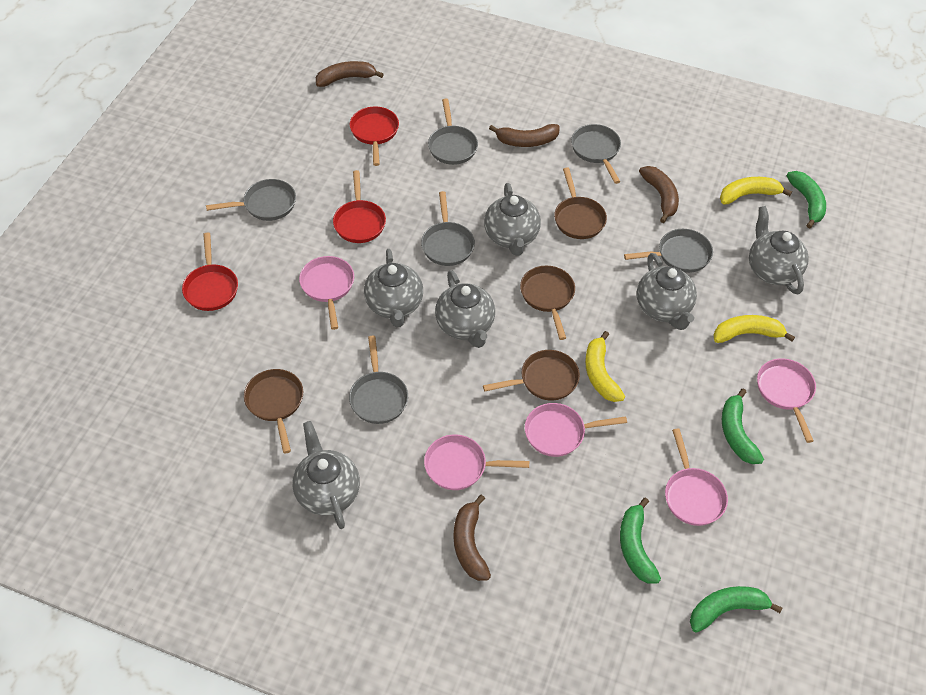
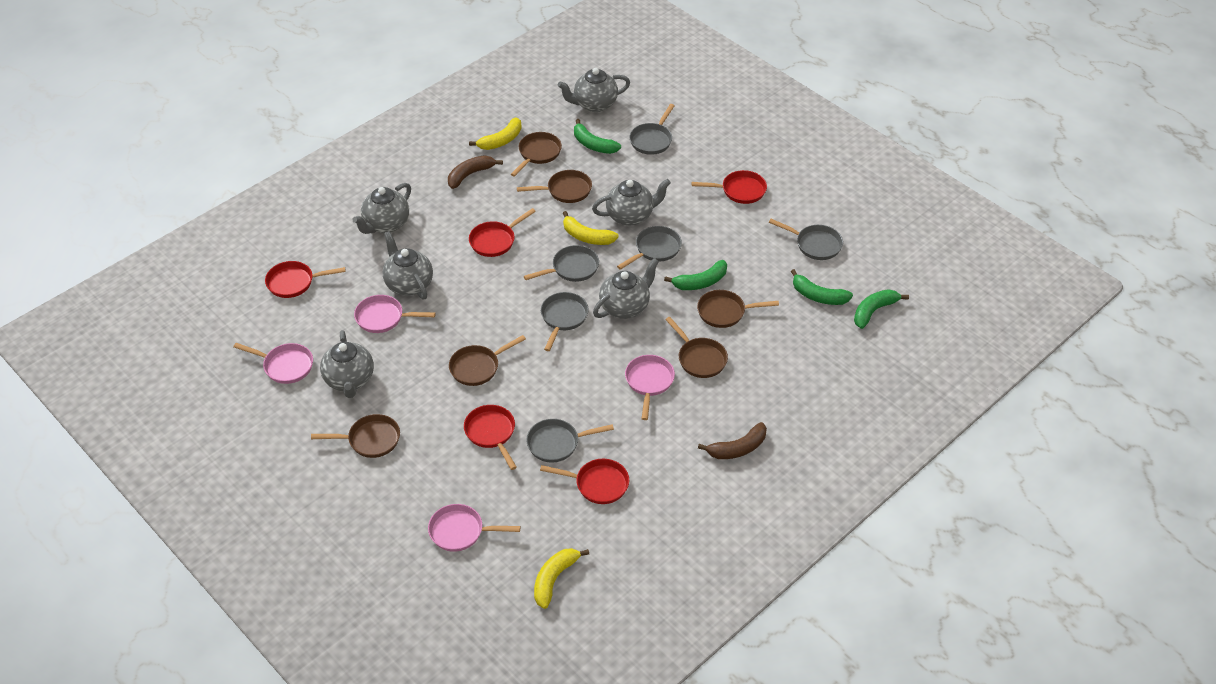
brown banana: 4 -> 2
brown pan: 4 -> 6
pink pan: 5 -> 4
red pan: 3 -> 5

